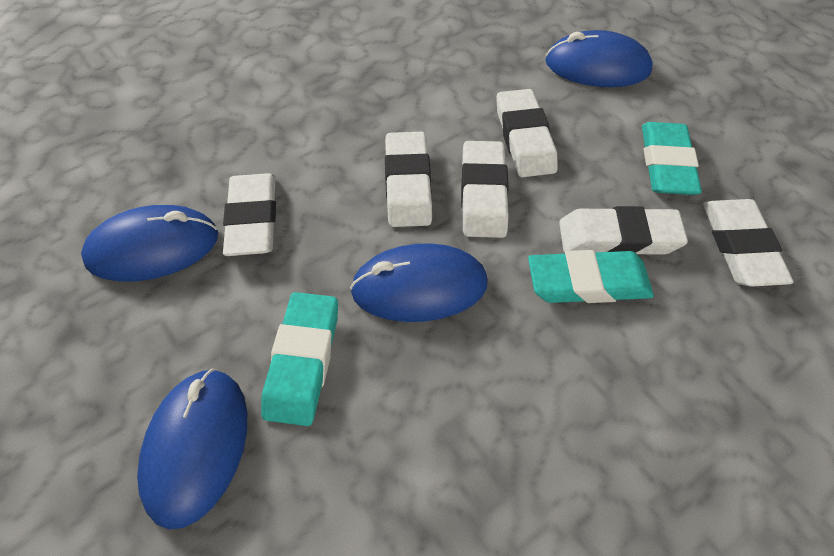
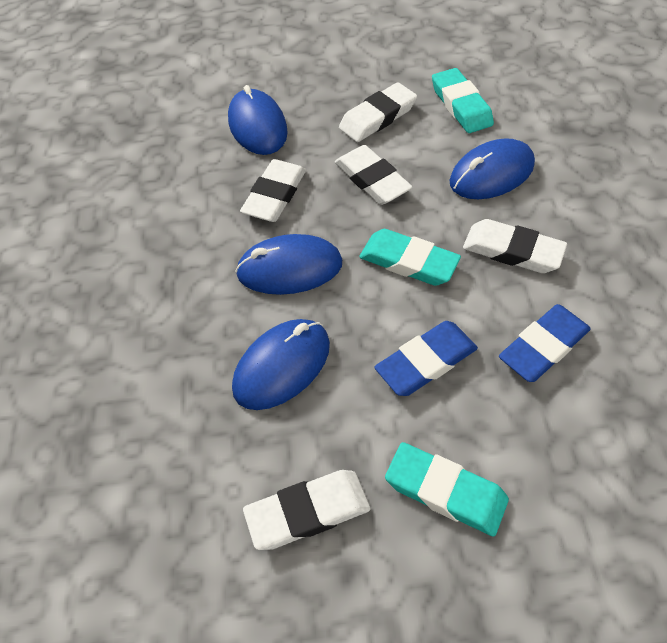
blue eraser: 0 -> 2
white eraser: 6 -> 5

